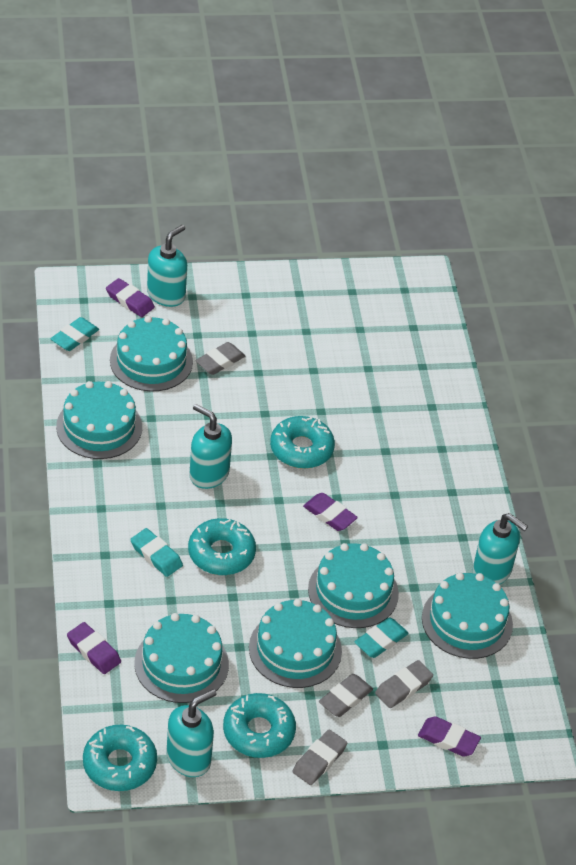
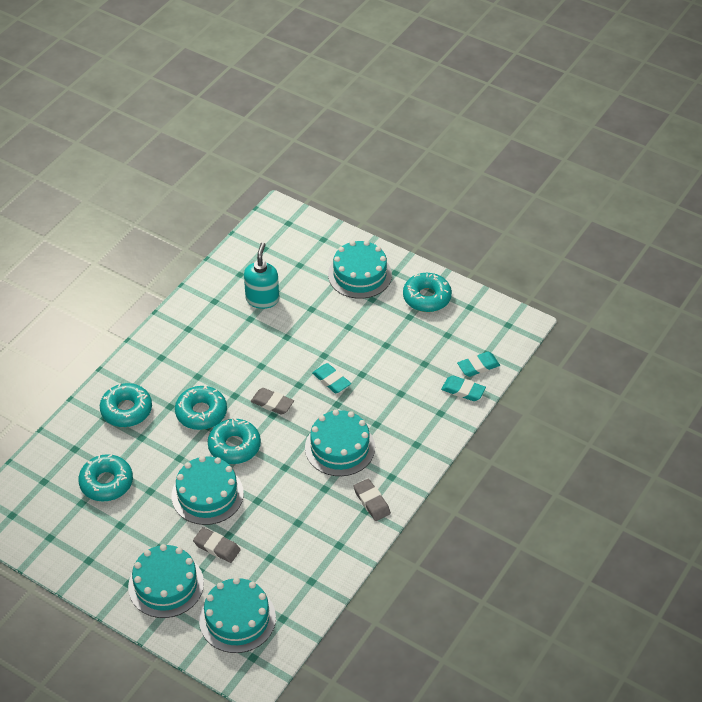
grey eraser: 4 -> 3
purple eraser: 4 -> 0
turquoise cake: 6 -> 5
turquoise donut: 4 -> 5
turquoise soap dispenser: 4 -> 1

